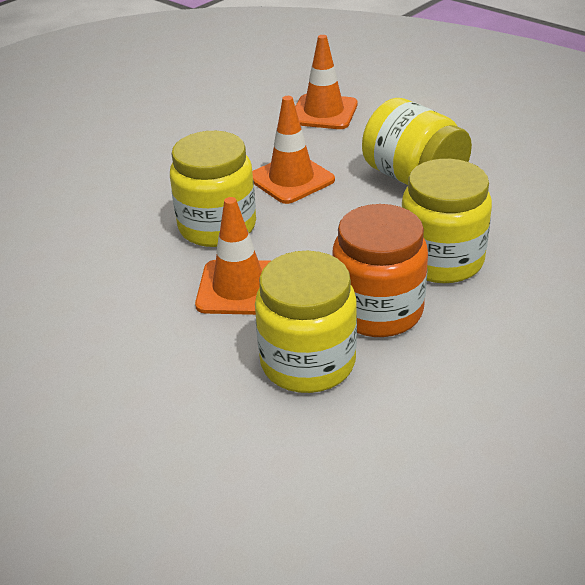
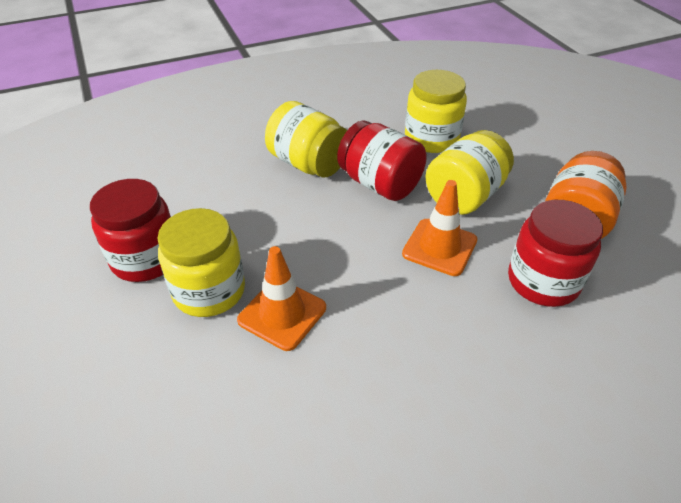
orange traffic cone: 3 -> 2
red jar: 0 -> 3

